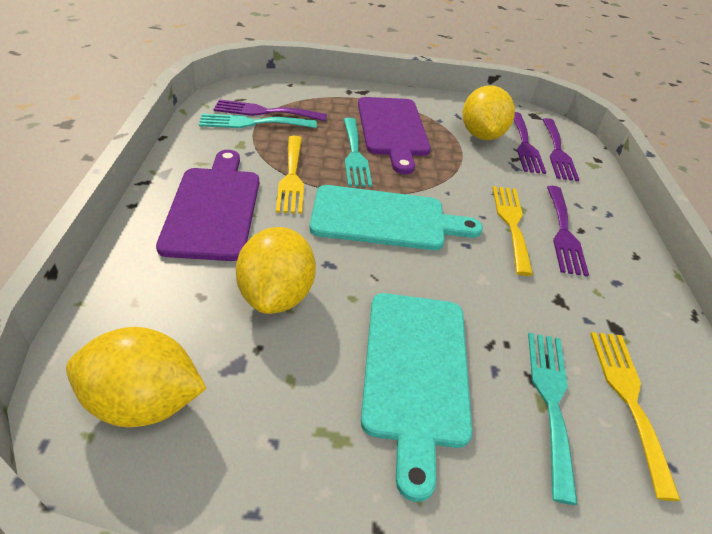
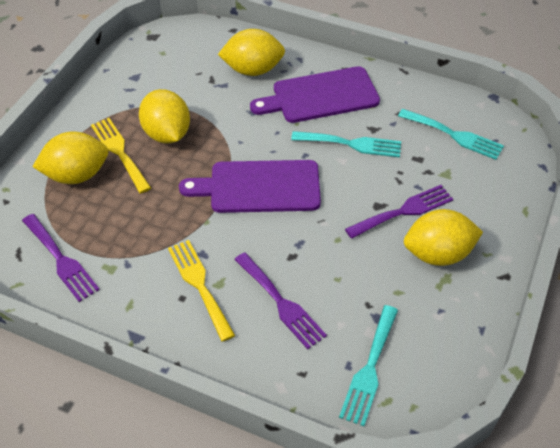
purple fork: 4 -> 3
turquoise cutting board: 2 -> 0
yellow fork: 3 -> 2
yellow lemon: 3 -> 4

